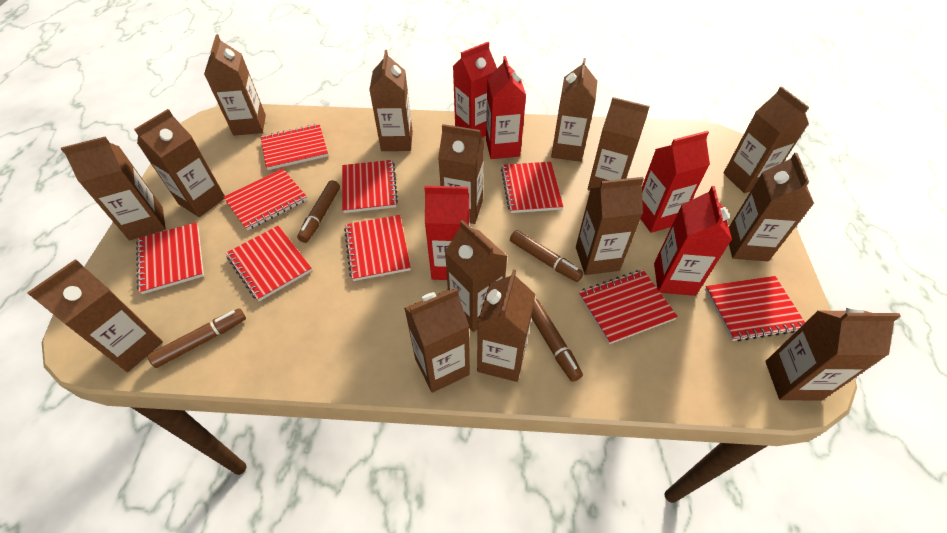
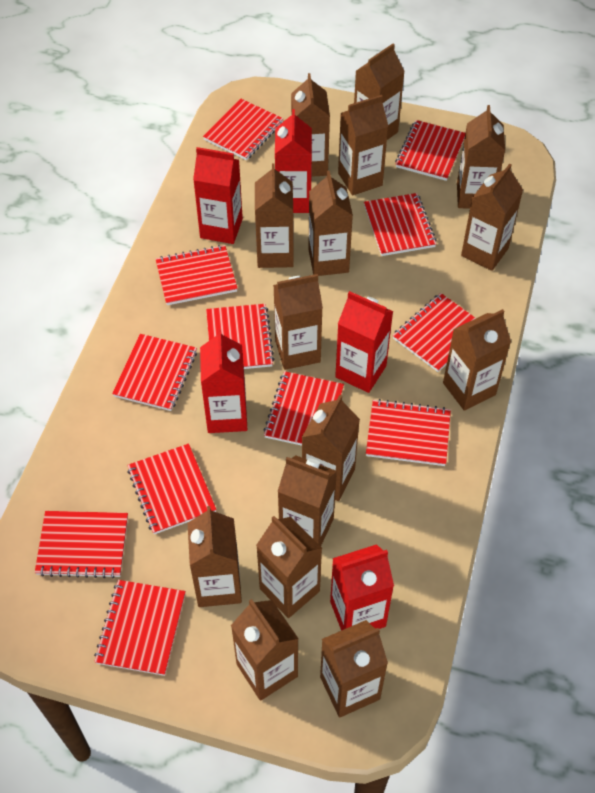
brown marker: 4 -> 0
red notebook: 9 -> 12

